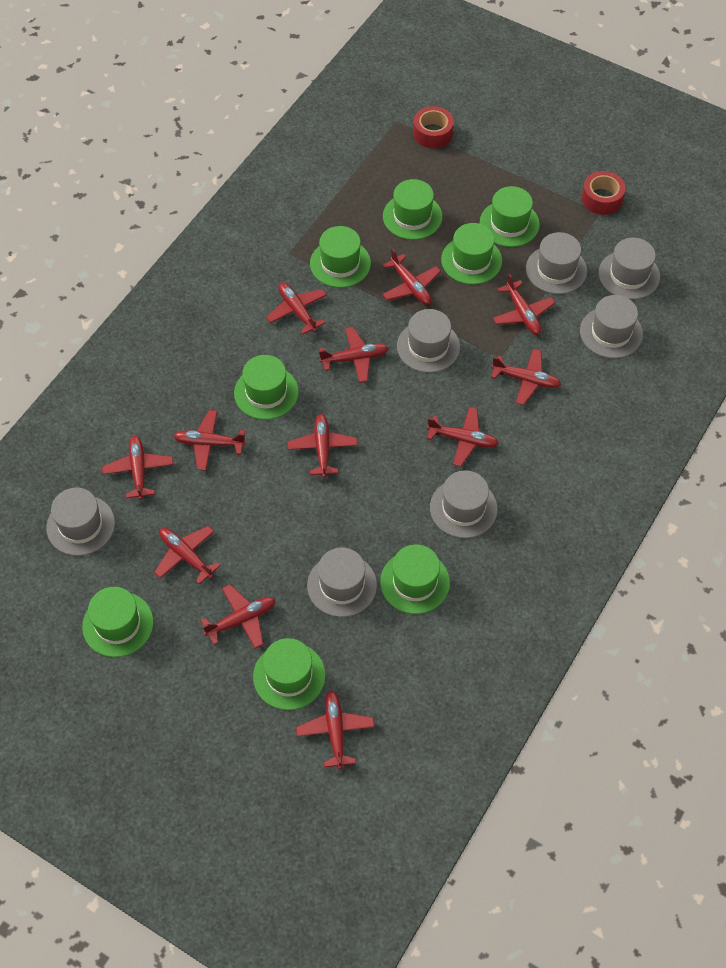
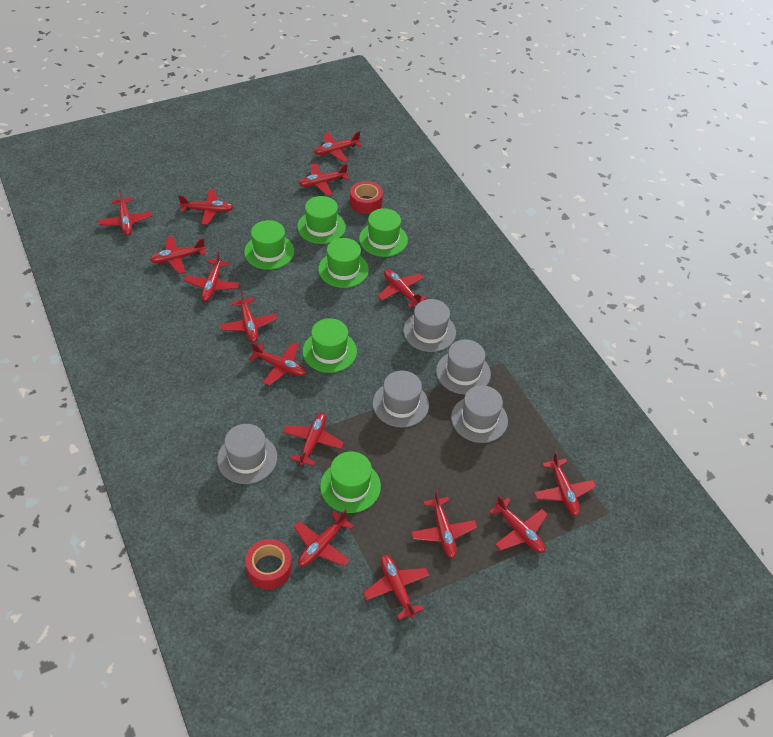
green hat: 8 -> 6
grey hat: 7 -> 5
red plane: 12 -> 15

